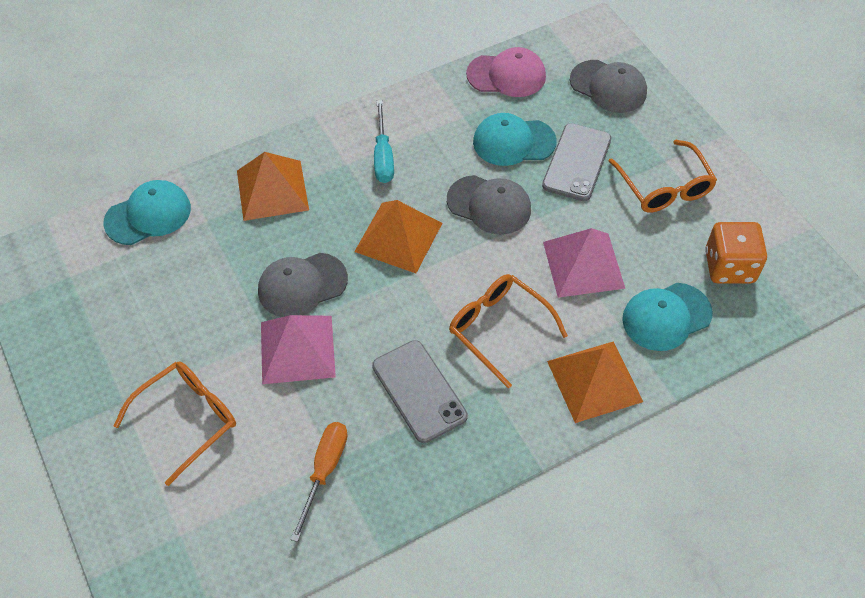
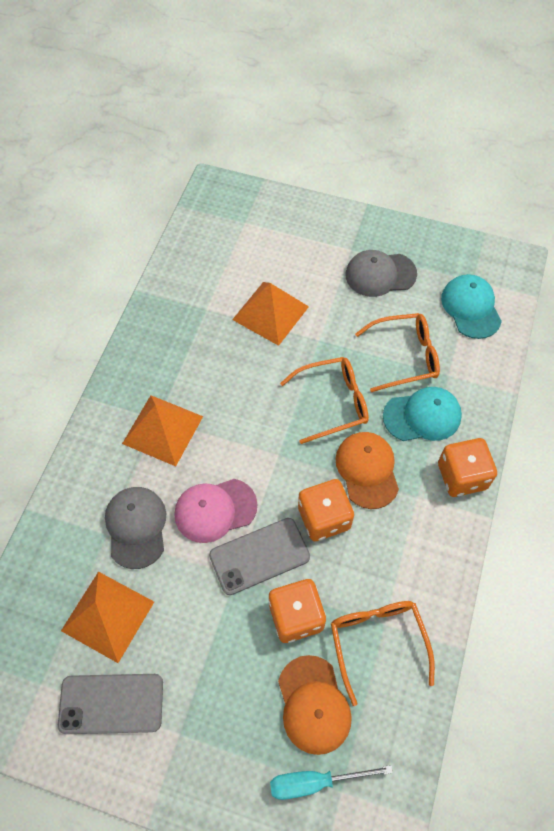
grey cap: 3 -> 2
orange cap: 0 -> 2
orange dice: 1 -> 3
orange screwdriver: 1 -> 0
pink pyramid: 2 -> 0
turquoise cap: 3 -> 2

